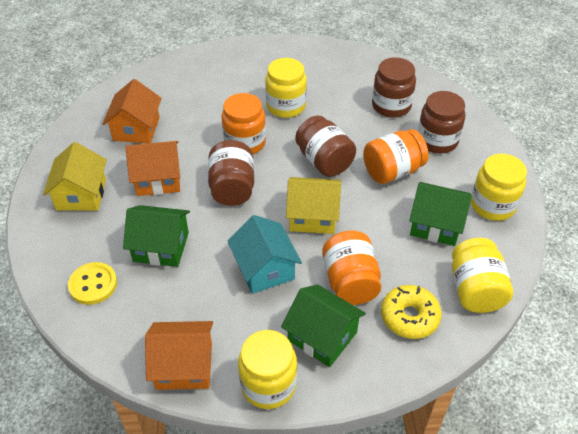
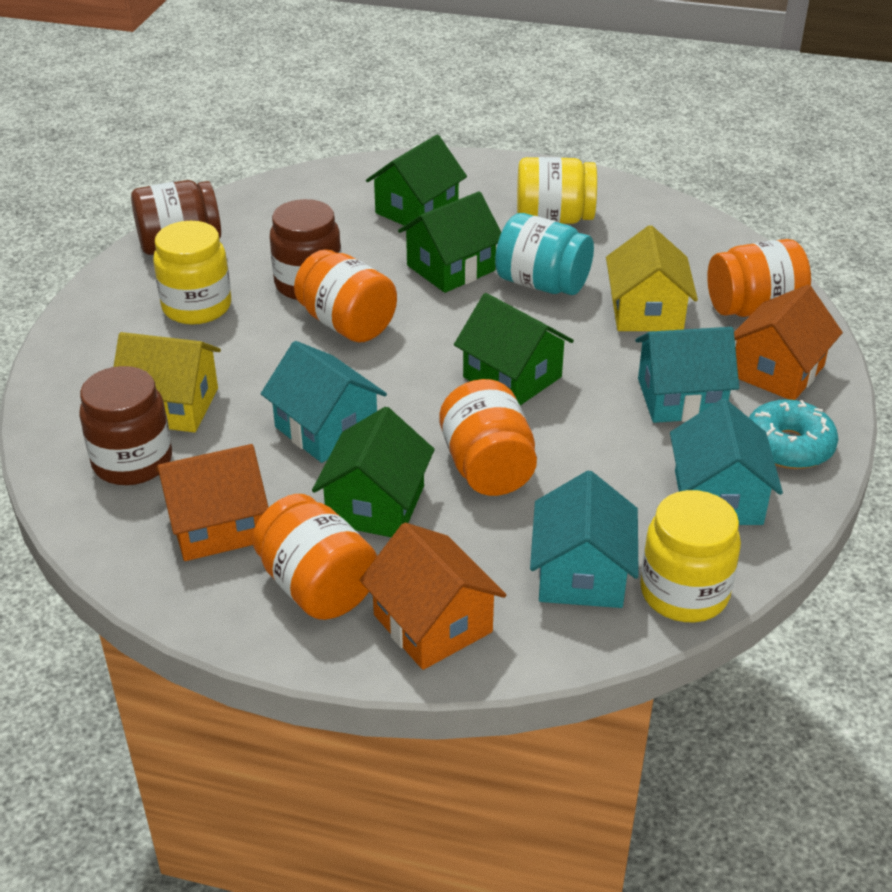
brown jar: 4 -> 3
green house: 3 -> 4
orange jar: 3 -> 4
turquoise donut: 0 -> 1
turquoise house: 1 -> 4
turquoise jar: 0 -> 1
yellow button: 1 -> 0
yellow donut: 1 -> 0
yellow jar: 4 -> 3

